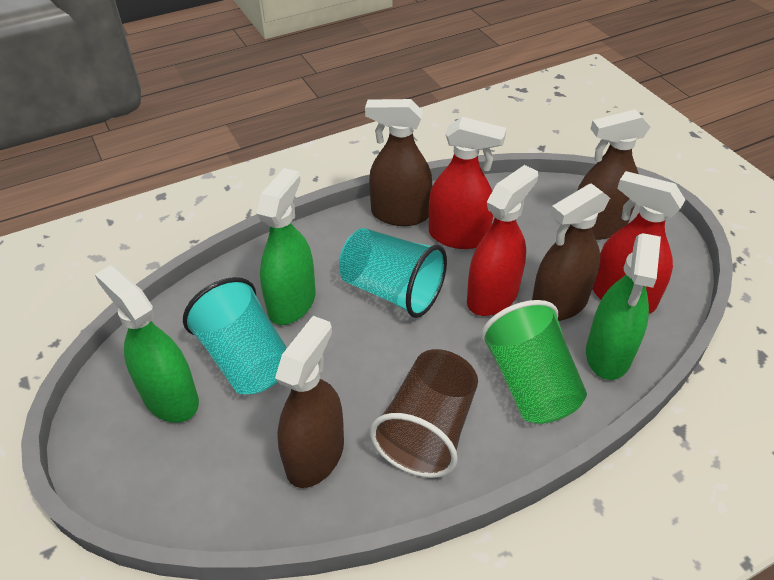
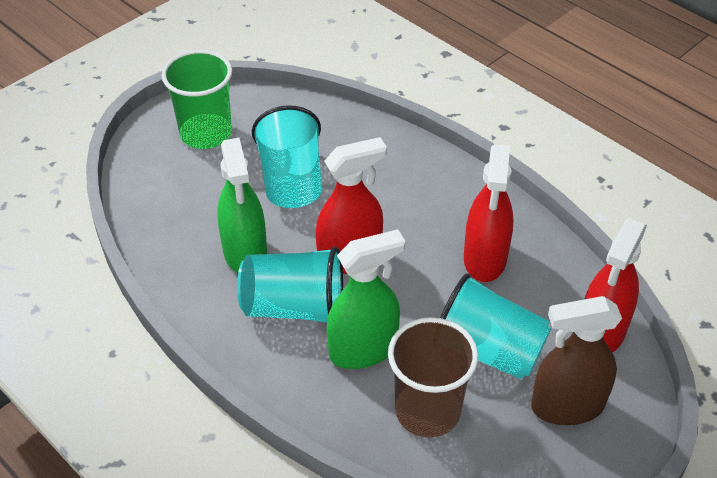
brown spray bottle: 4 -> 1
green spray bottle: 3 -> 2
turquoise cup: 2 -> 3

